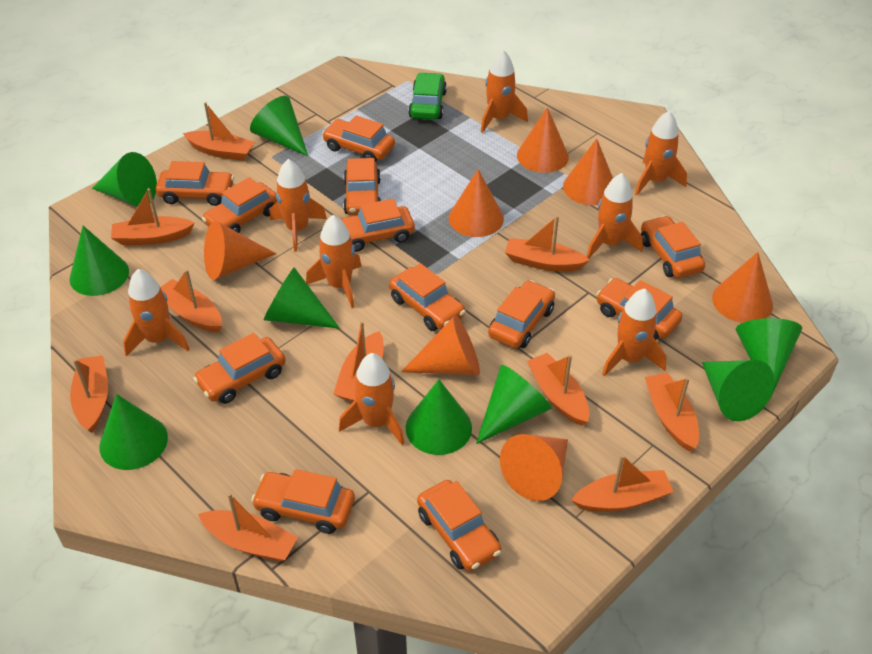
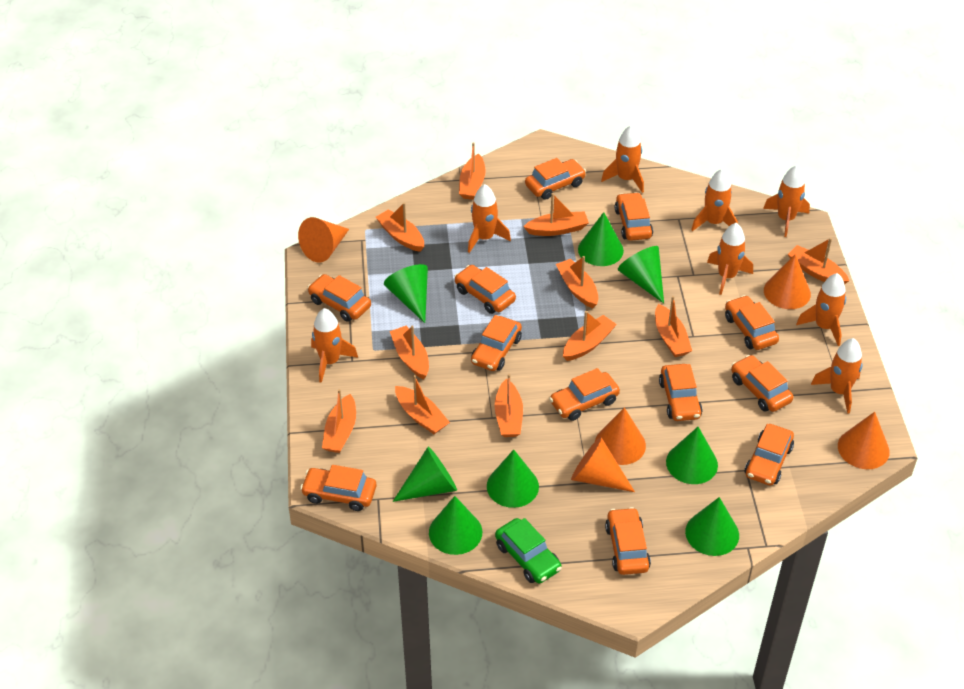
green cone: 9 -> 8
orange boat: 10 -> 11
orange cone: 7 -> 5

